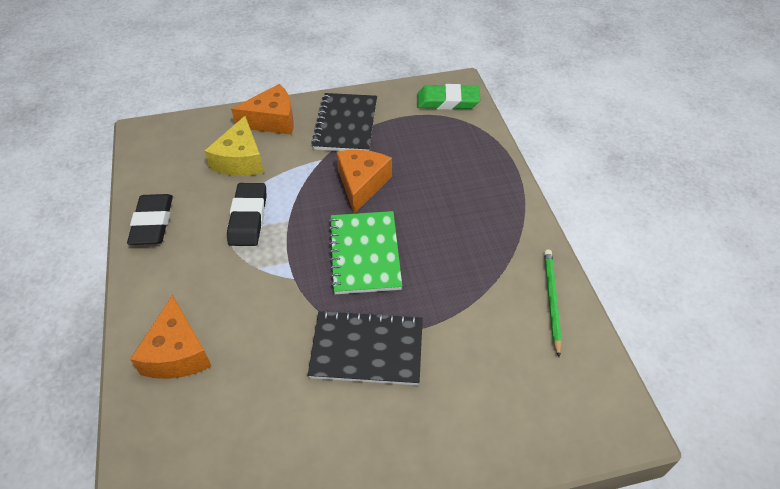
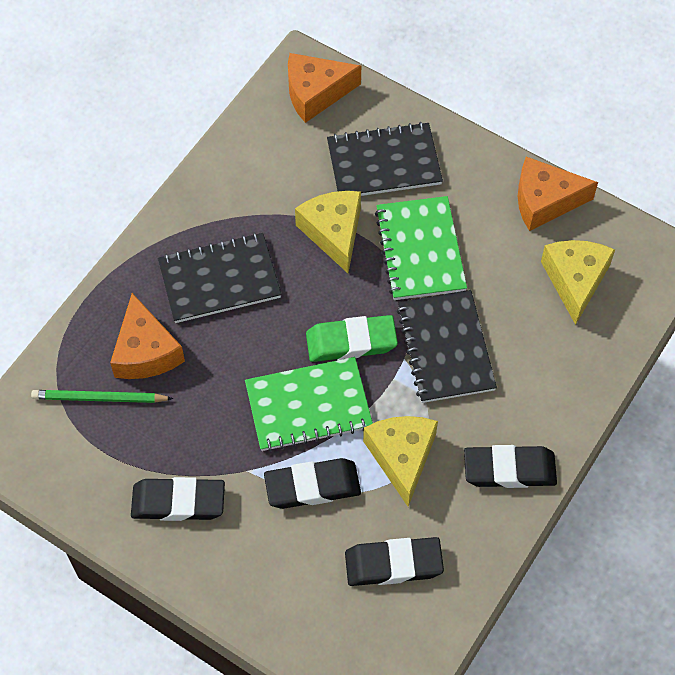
black eraser: 2 -> 4
black notebook: 2 -> 3
green notebook: 1 -> 2
yellow cheese: 1 -> 3

